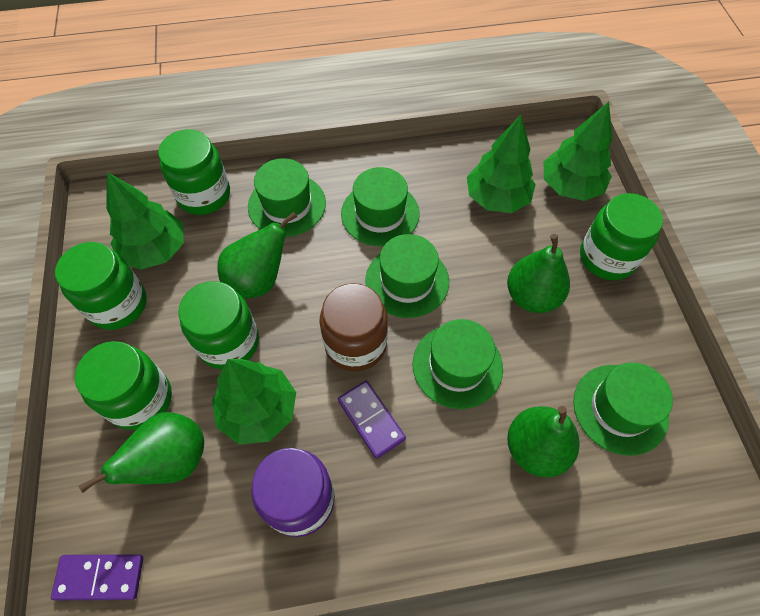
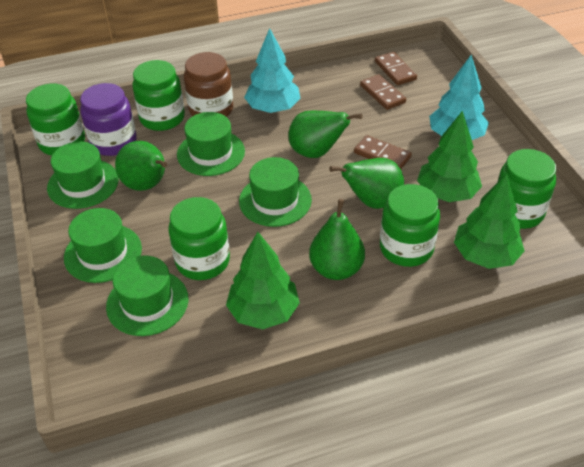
brown domino: 0 -> 3
green tree: 4 -> 3
purple domino: 2 -> 0
turquoise tree: 0 -> 2

